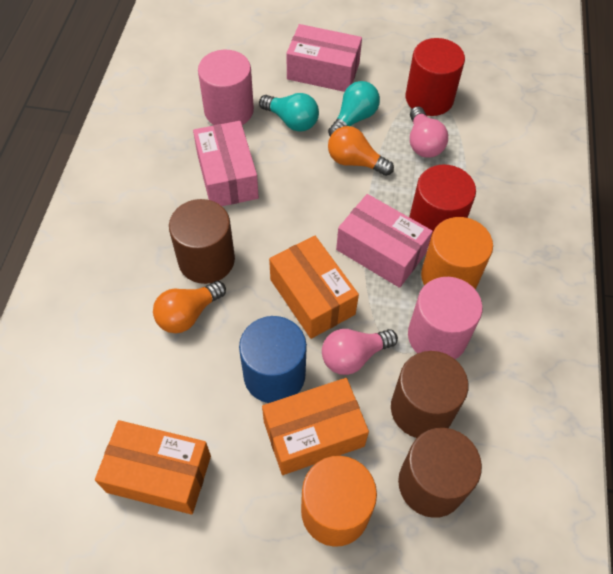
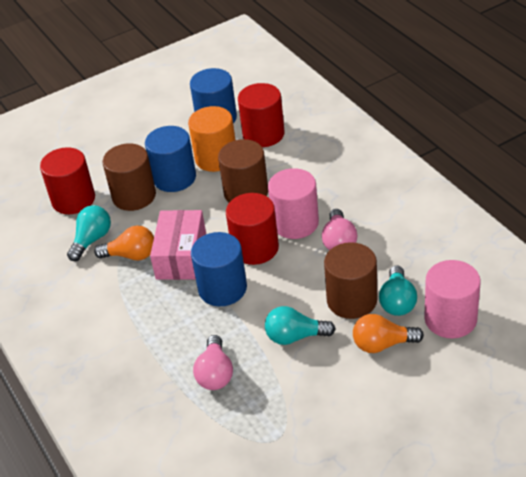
blue cylinder: 1 -> 3
orange box: 3 -> 0
orange cylinder: 2 -> 1
pink box: 3 -> 1
red cylinder: 2 -> 3
turquoise light bulb: 2 -> 3

